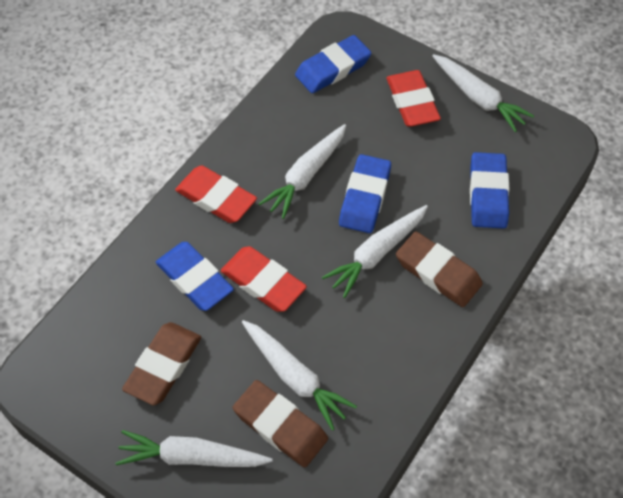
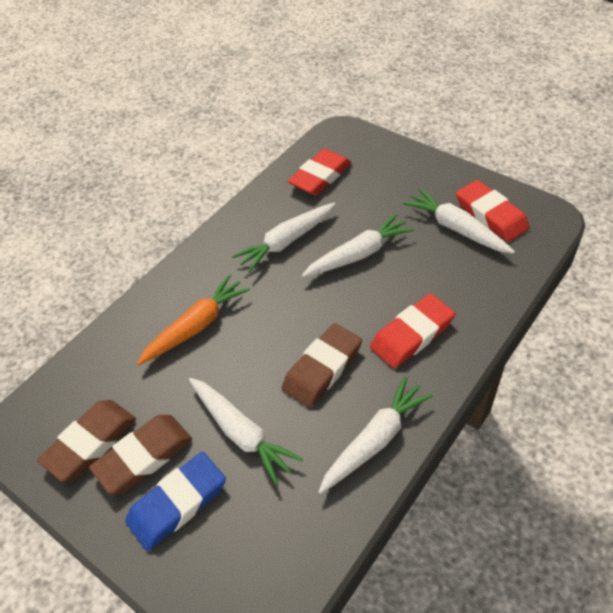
blue eraser: 4 -> 1
orange carrot: 0 -> 1

